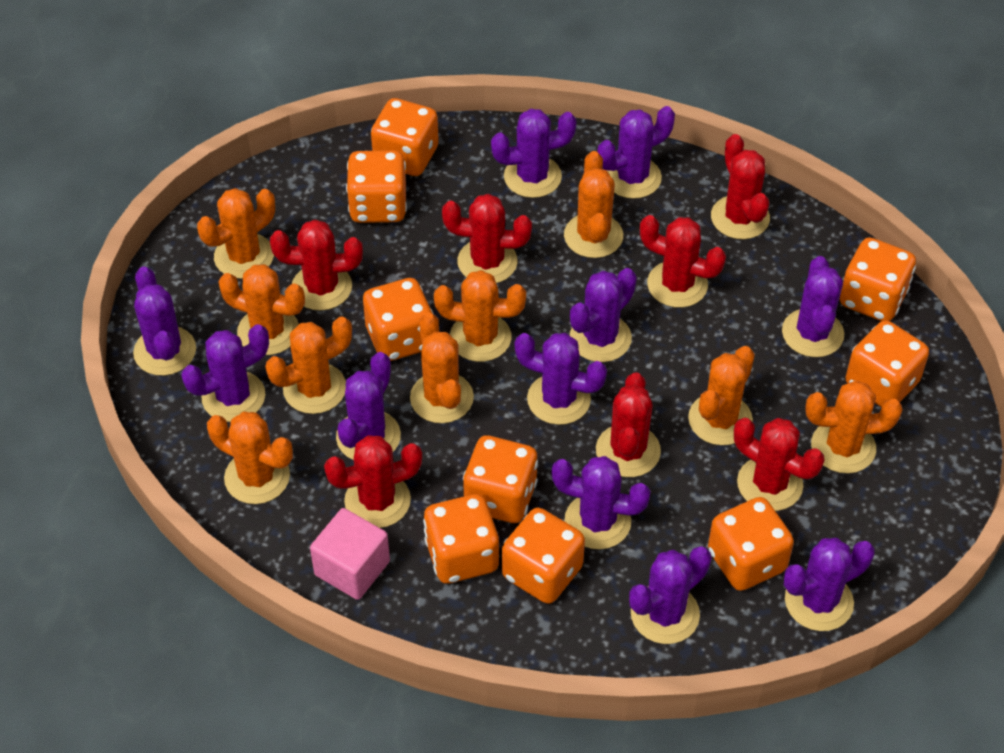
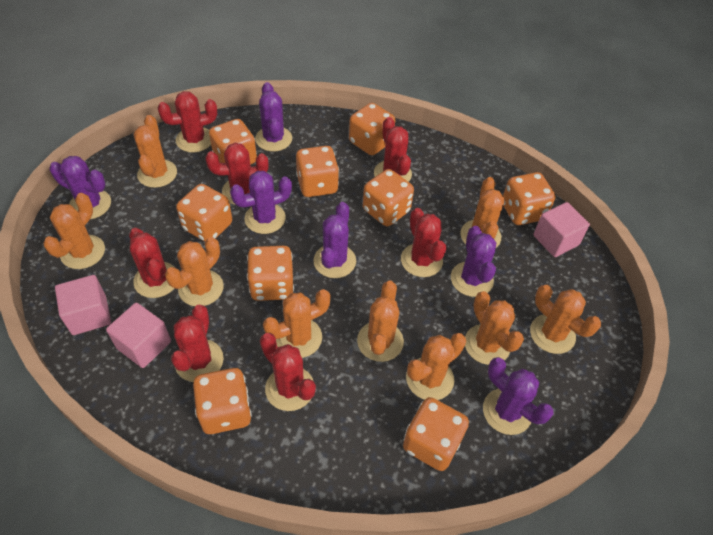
pink cube: 1 -> 3
purple cactus: 11 -> 6

